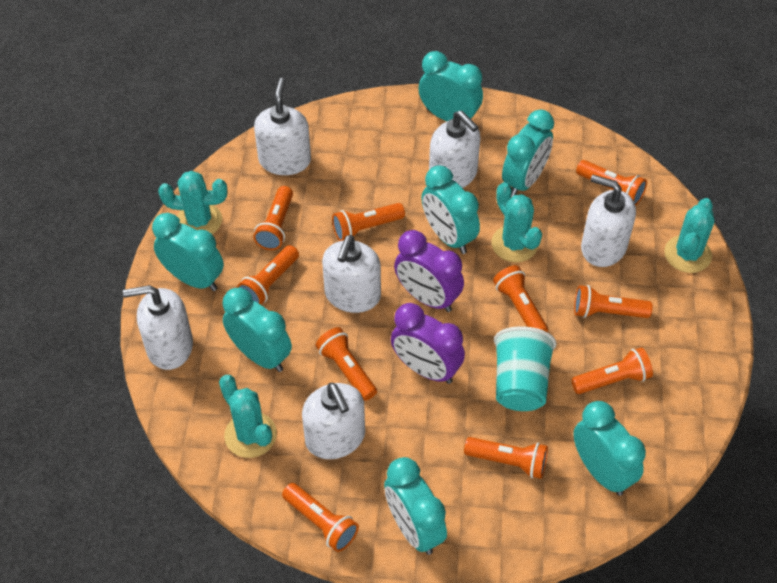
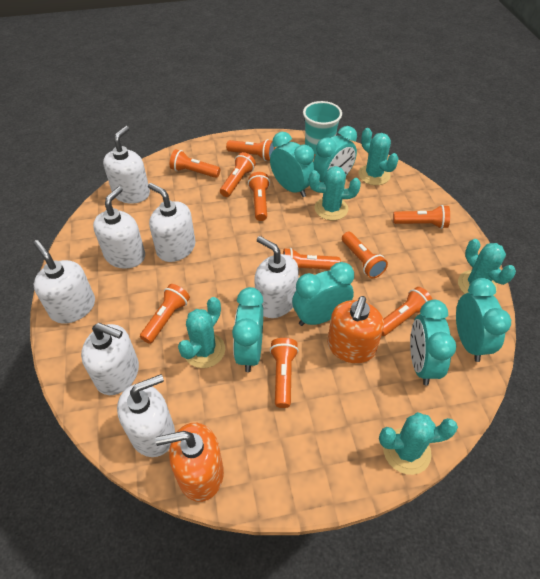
orange soap dispenser: 0 -> 2
purple clock: 2 -> 0
turquoise cactus: 4 -> 5
turquoise clock: 7 -> 6
white soap dispenser: 6 -> 7

